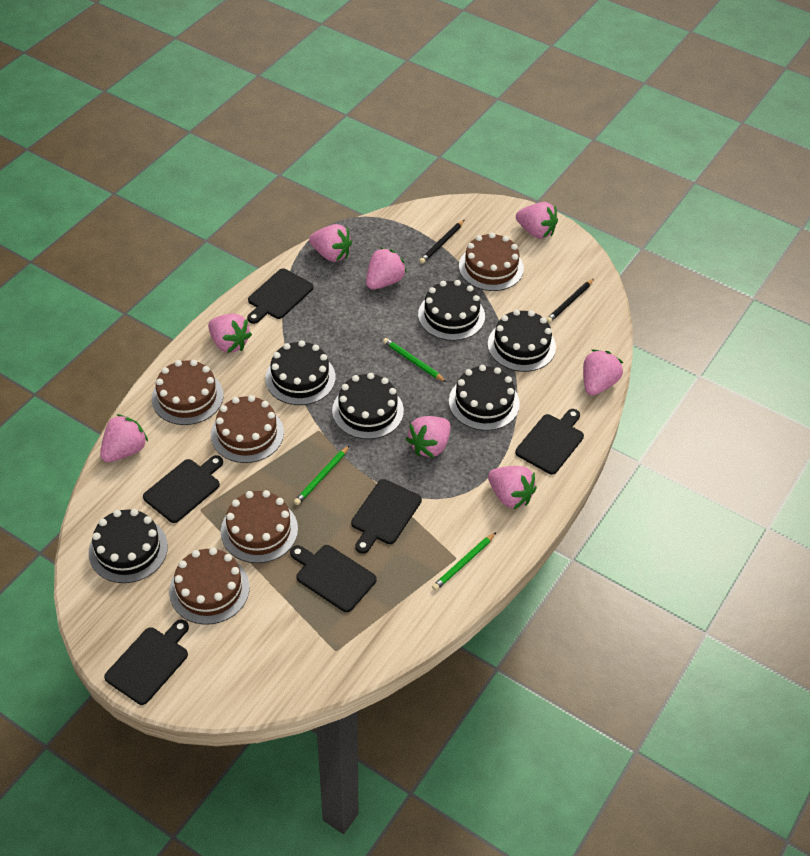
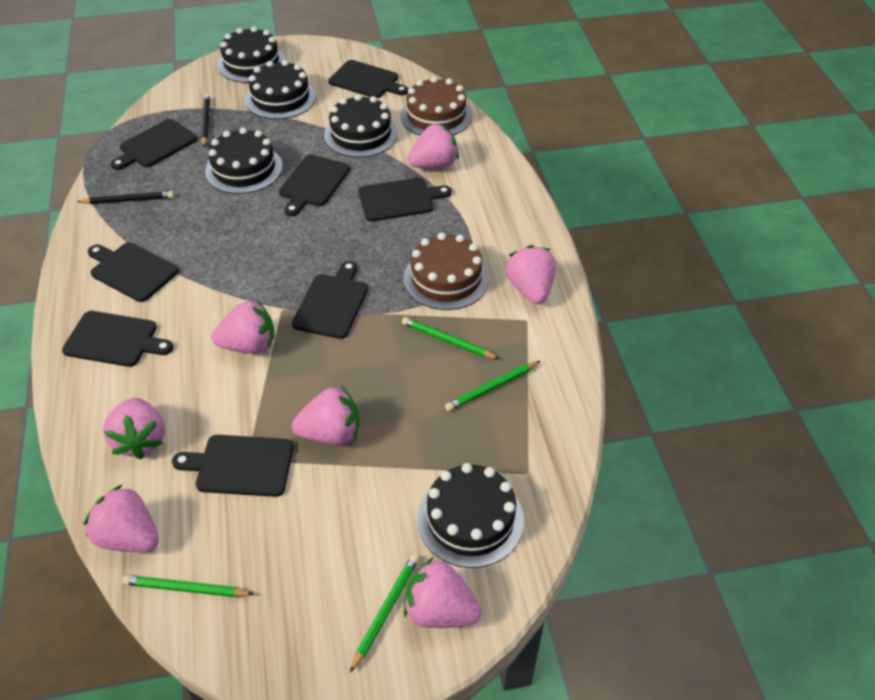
black cake: 6 -> 5
black cutting board: 6 -> 8
brown cake: 5 -> 2
green pencil: 3 -> 4
pink strawberry: 8 -> 7

